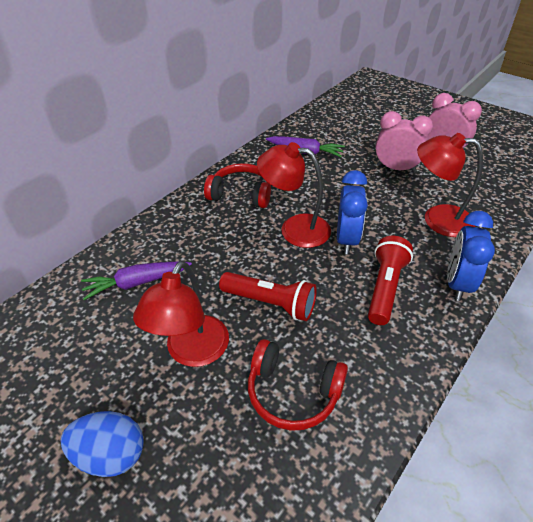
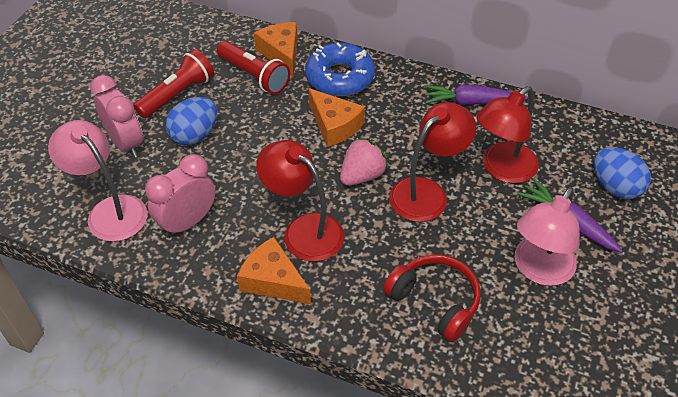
blue clock: 2 -> 0
blue donut: 0 -> 1
blue egg: 1 -> 2
orange cheese: 0 -> 3
pink lamp: 0 -> 2
pink strawberry: 0 -> 1
red headphones: 2 -> 1

